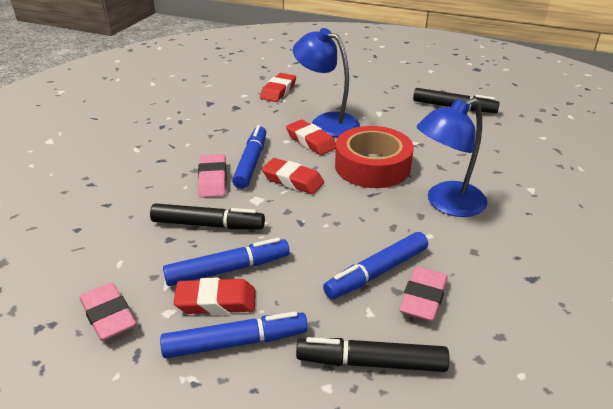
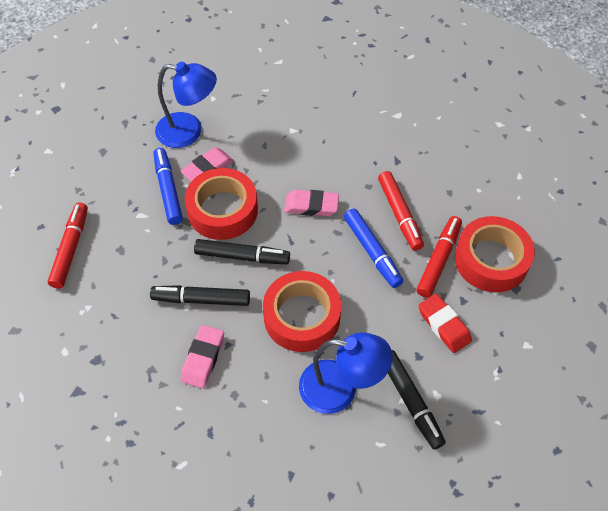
blue marker: 4 -> 2
red eraser: 4 -> 1
red marker: 0 -> 3
red tape: 1 -> 3

